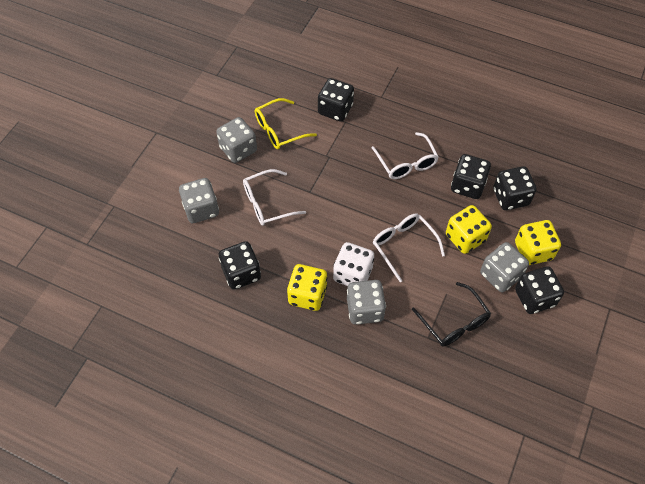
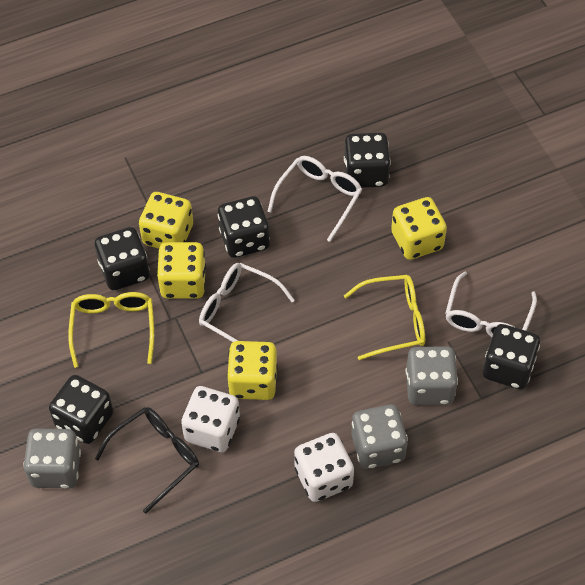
grey dice: 4 -> 3
white dice: 1 -> 2
yellow dice: 3 -> 4
yellow glasses: 1 -> 2

